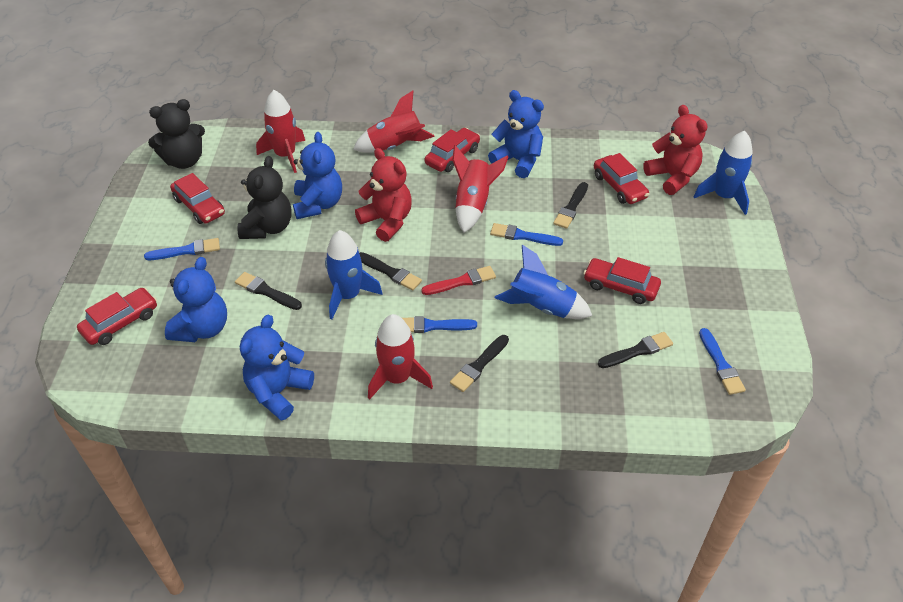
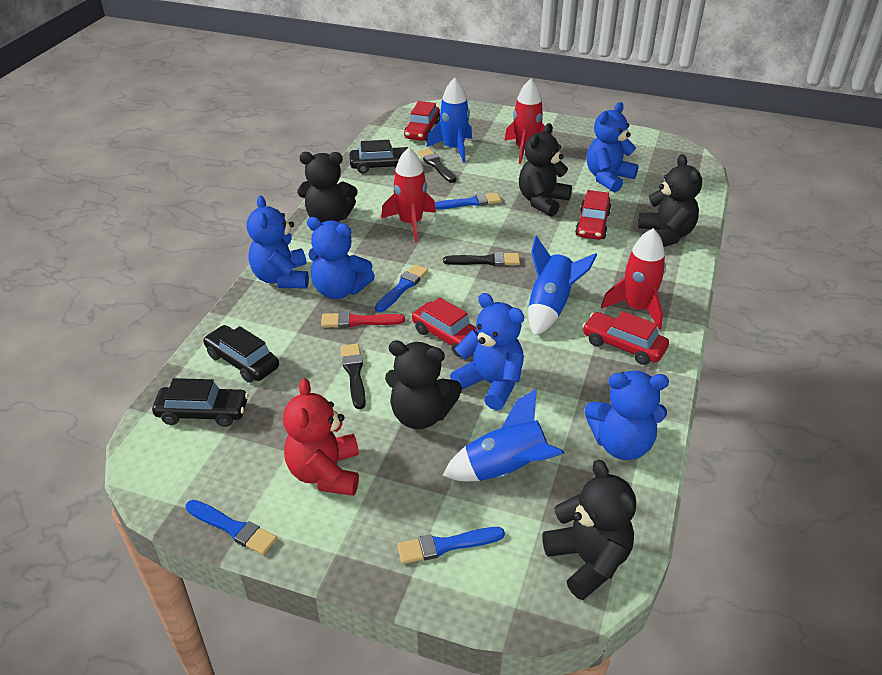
black brush: 5 -> 3
black car: 0 -> 3
black teddy bear: 2 -> 5
blue teddy bear: 4 -> 5
red car: 5 -> 4
red rocket: 4 -> 3
red teddy bear: 2 -> 1

